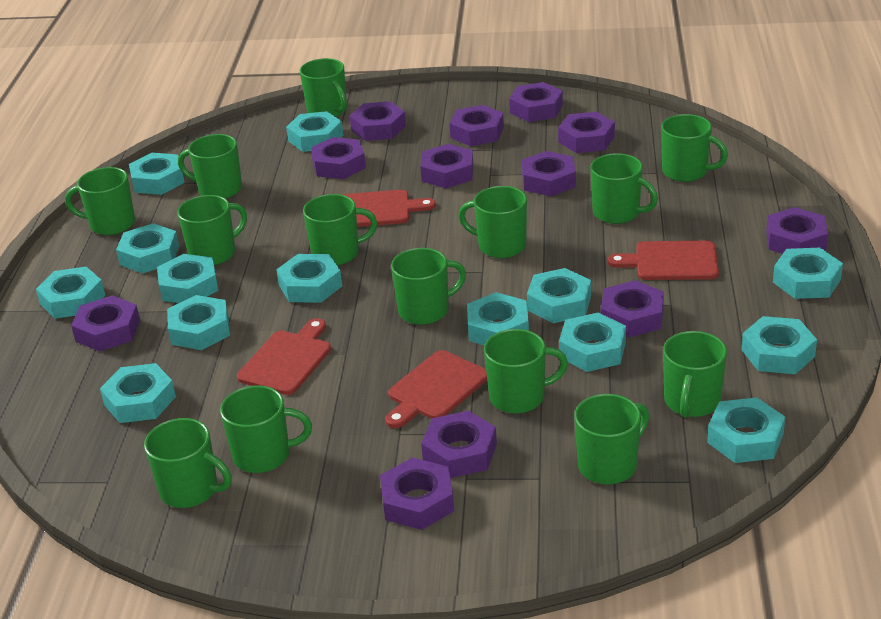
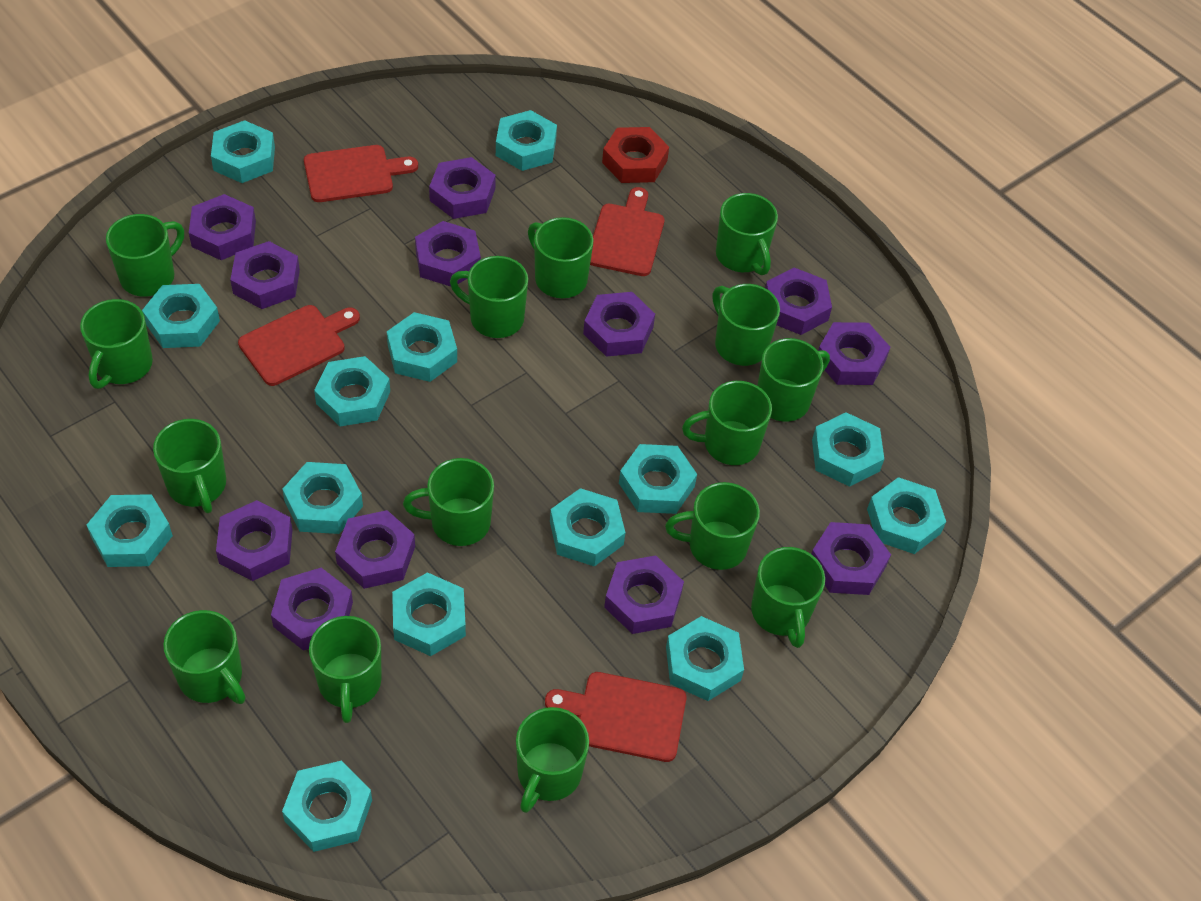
green mug: 14 -> 15
red nut: 0 -> 1

